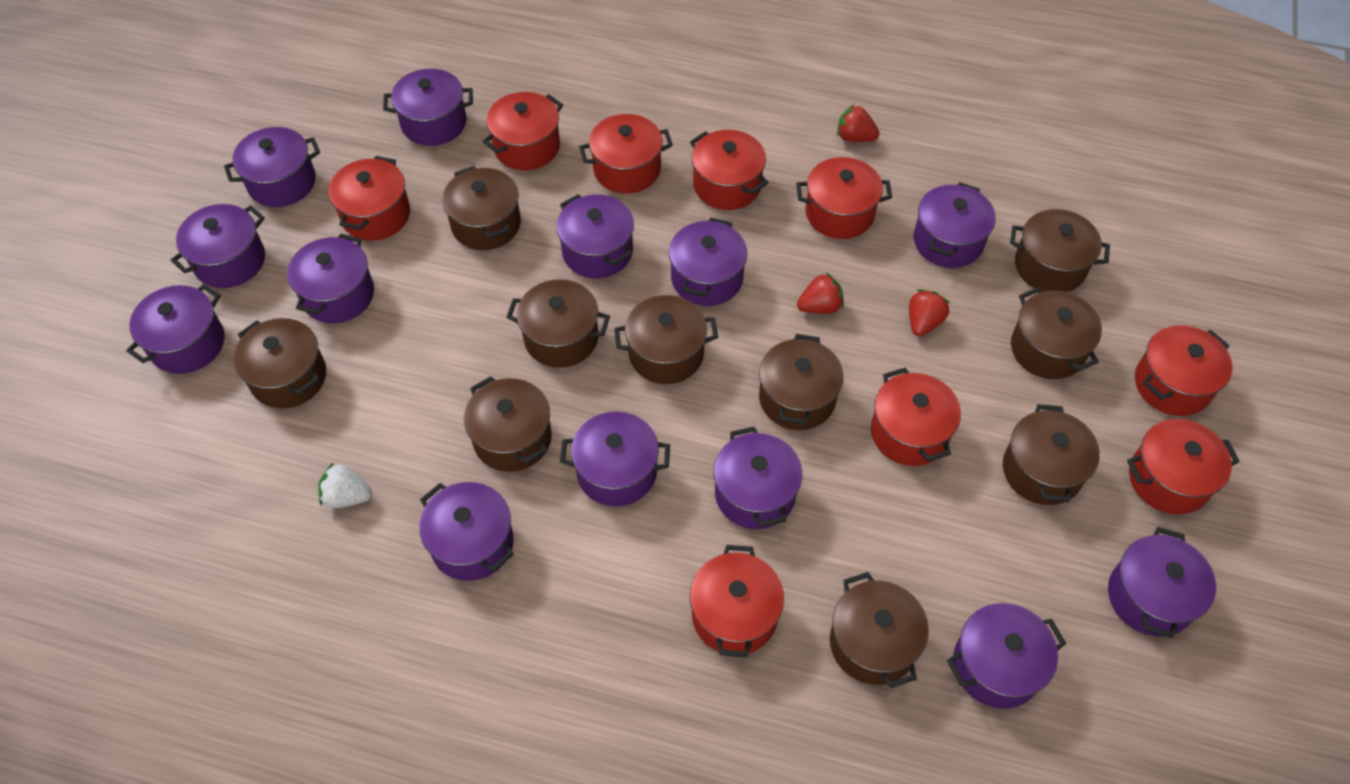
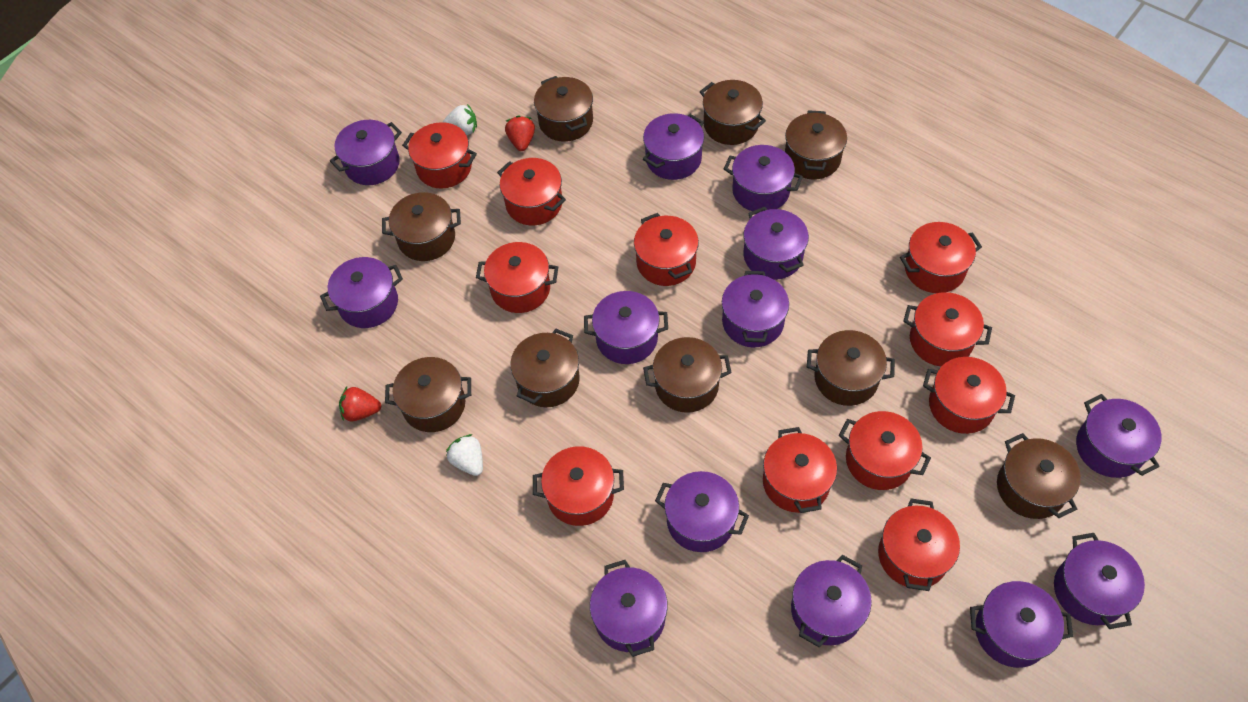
brown pot: 10 -> 9
red pot: 9 -> 11
red strawberry: 3 -> 2
white strawberry: 1 -> 2

